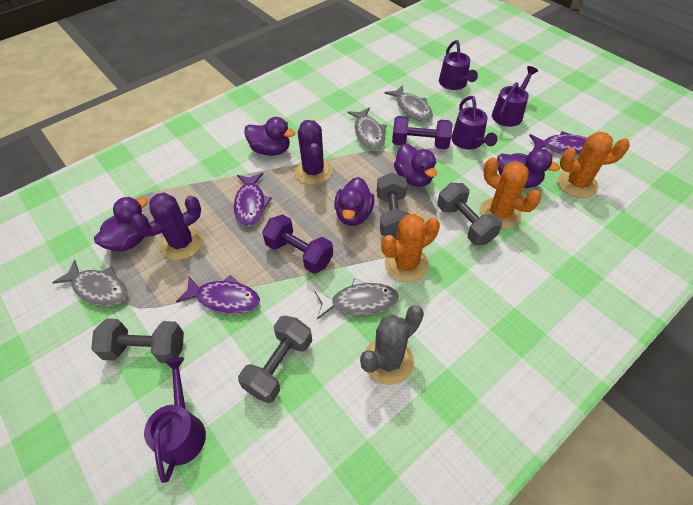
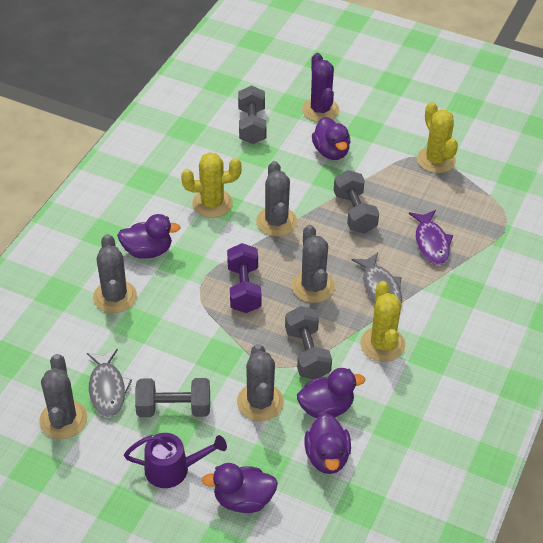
grey cactus: 1 -> 5
grey fish: 4 -> 2
orange cactus: 3 -> 0
purple cactus: 2 -> 1
purple dumbbell: 2 -> 1
purple fish: 3 -> 1
purple watering can: 4 -> 1
yellow cactus: 0 -> 3

